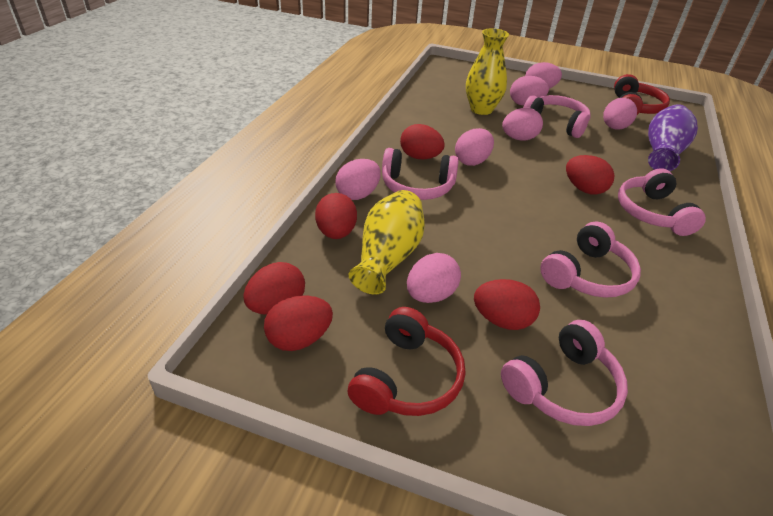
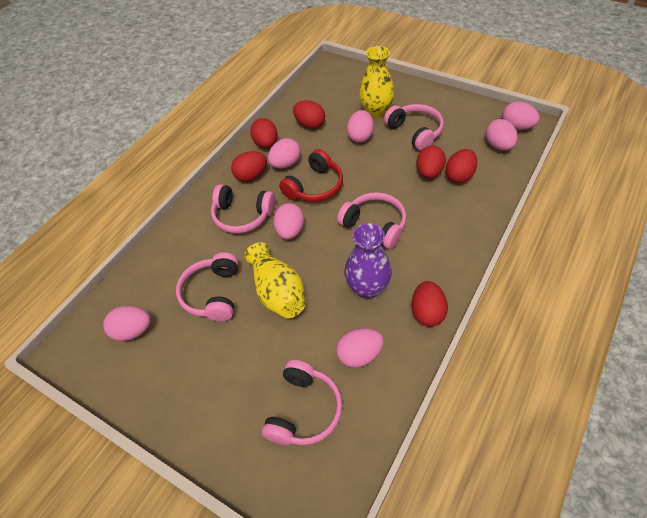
red headphones: 2 -> 1

